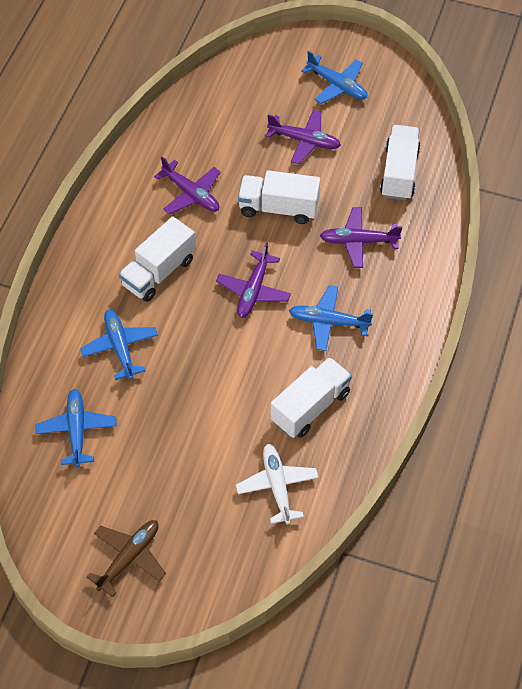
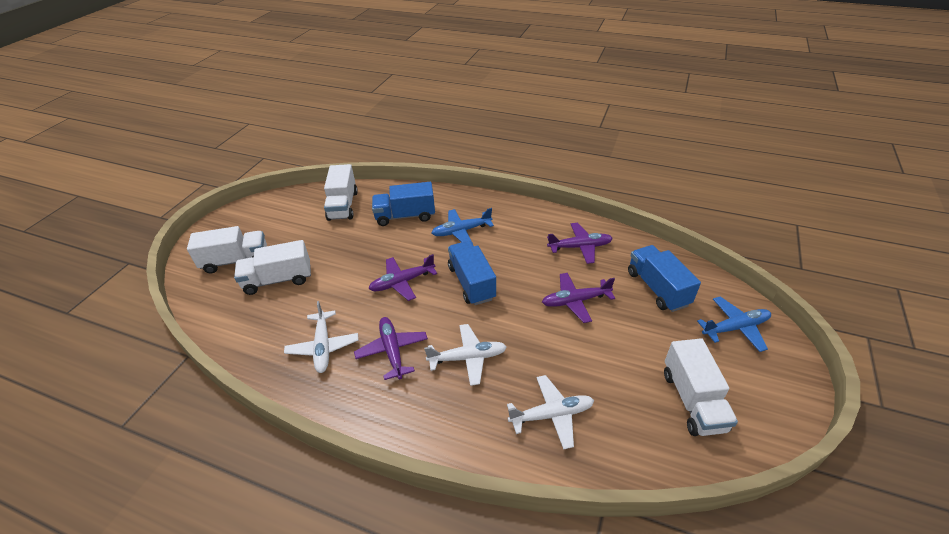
blue plane: 4 -> 2
blue truck: 0 -> 3
brown plane: 1 -> 0
white plane: 1 -> 3

